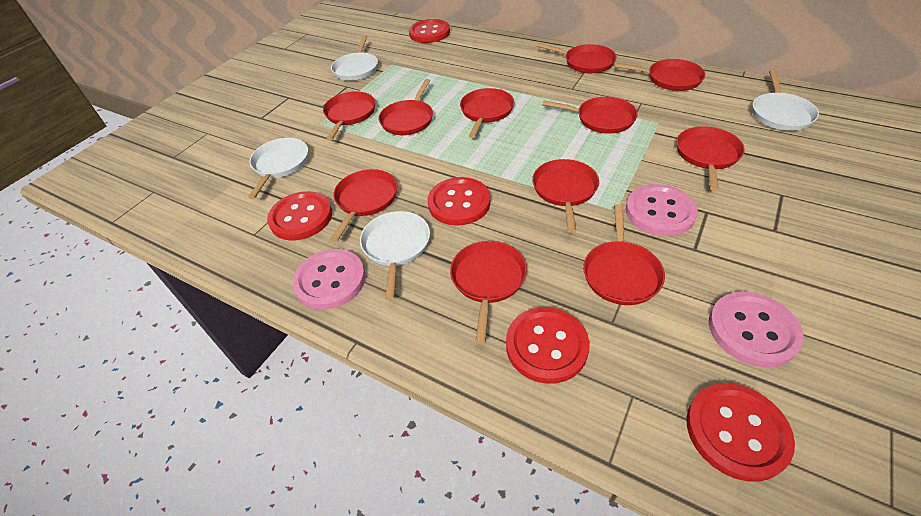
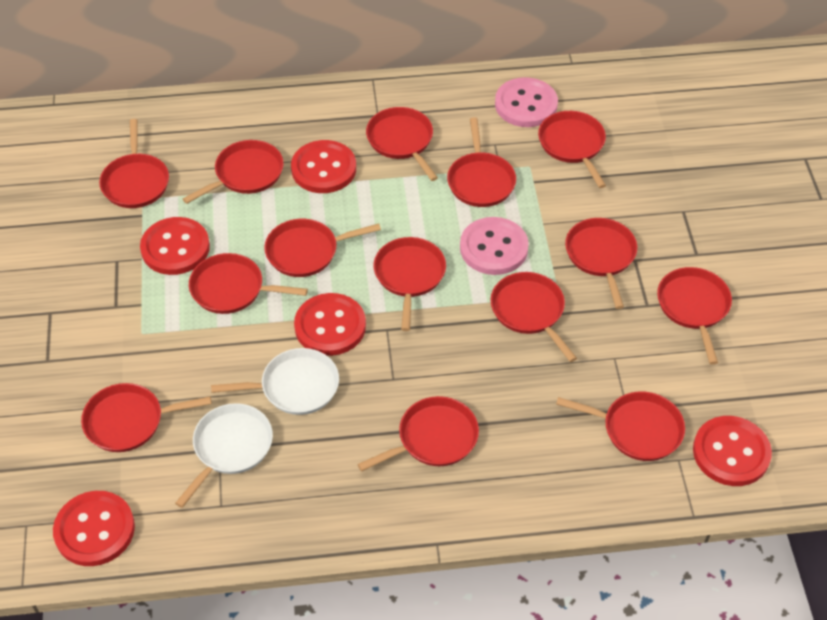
pink button: 3 -> 2
red pan: 11 -> 14
white pan: 4 -> 2

